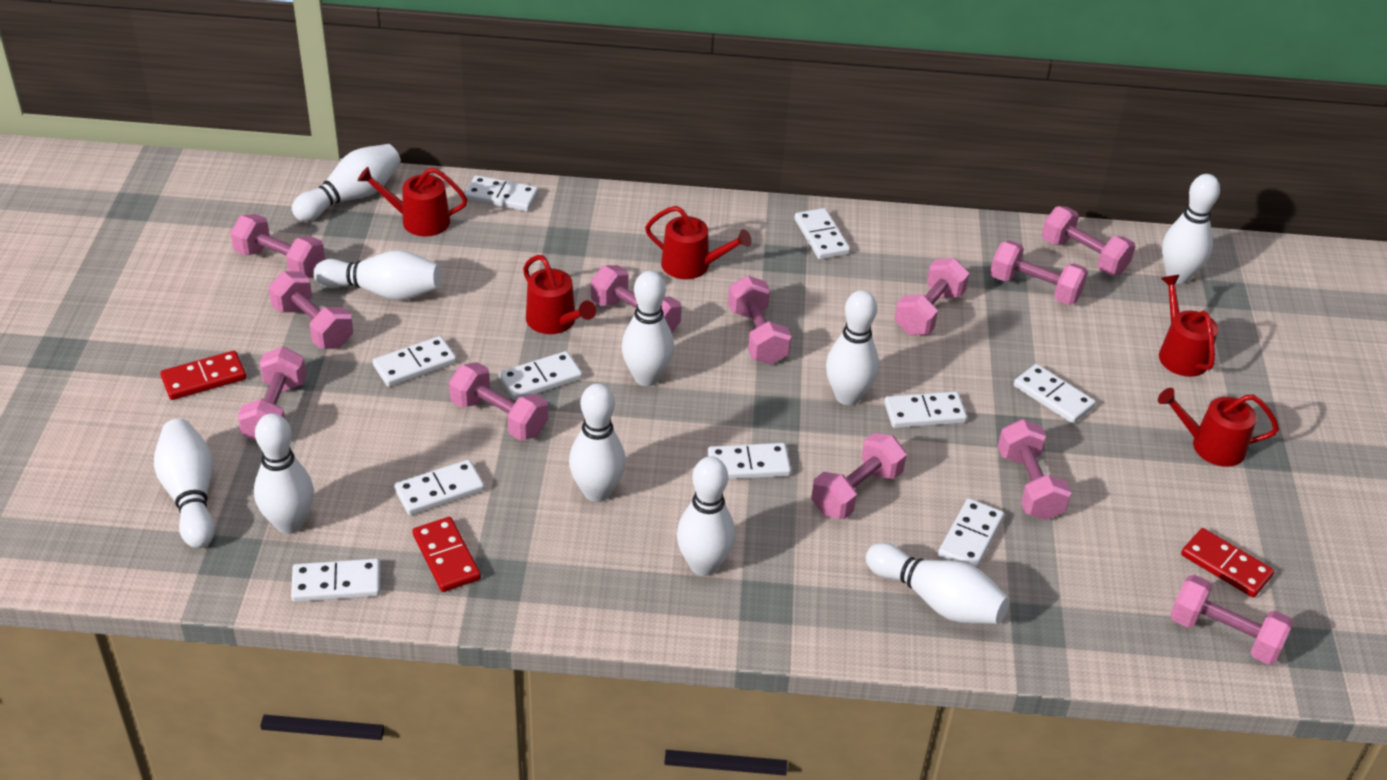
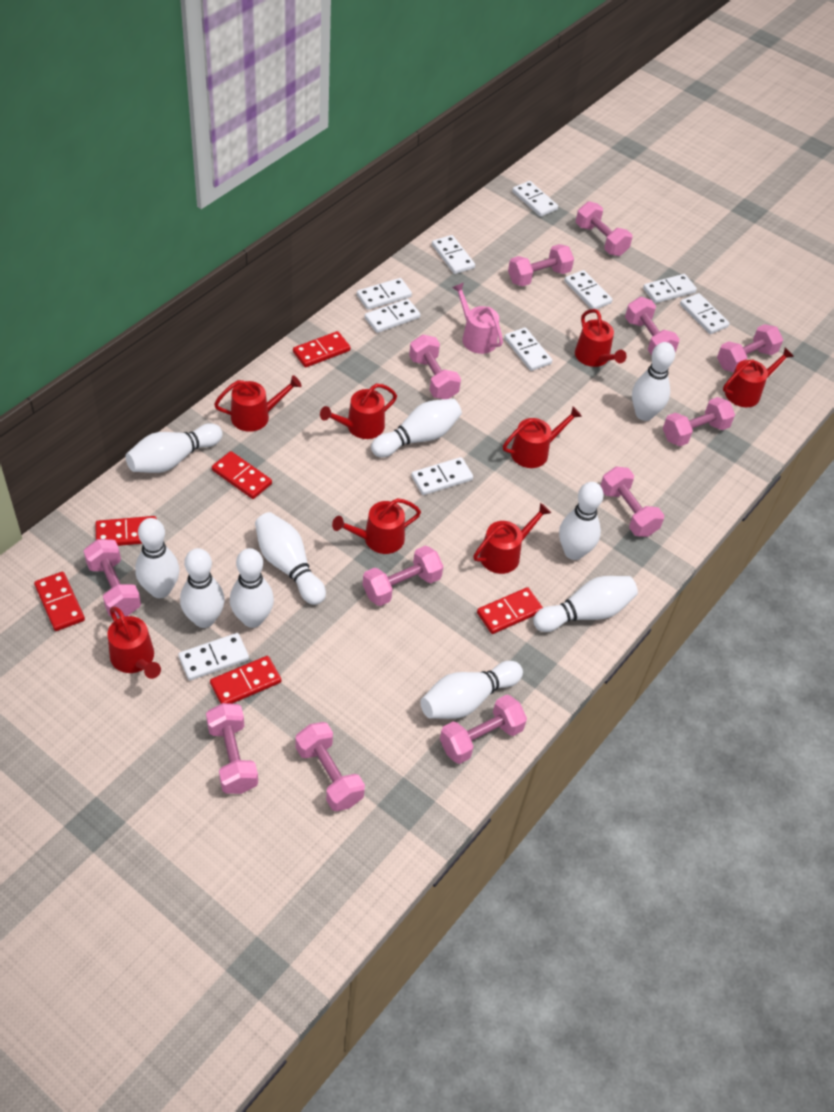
pink watering can: 0 -> 1
red domino: 3 -> 6
red watering can: 5 -> 8

